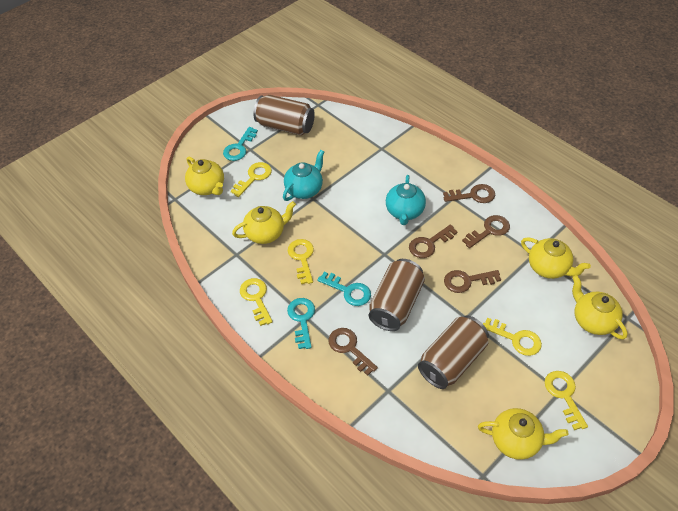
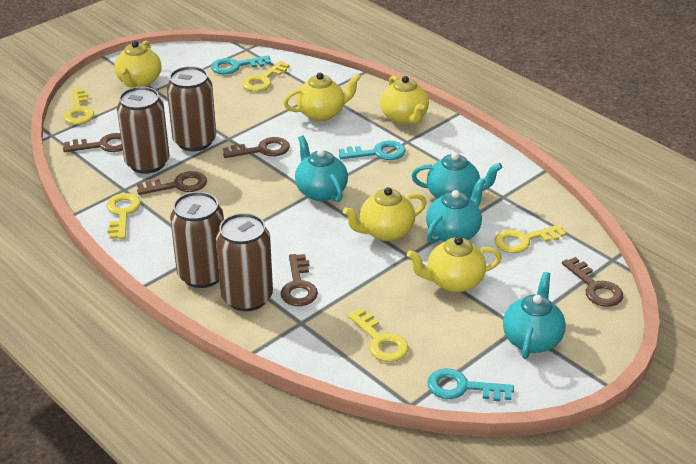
brown can: 3 -> 4
turquoise teapot: 2 -> 4

